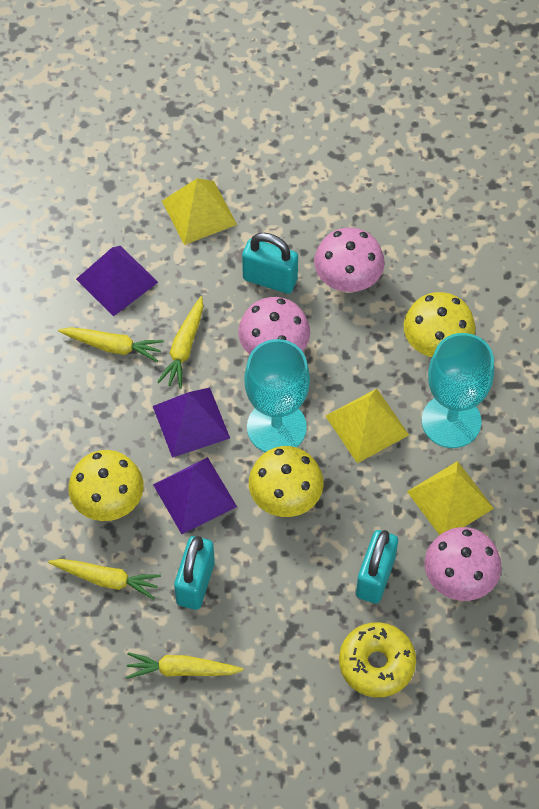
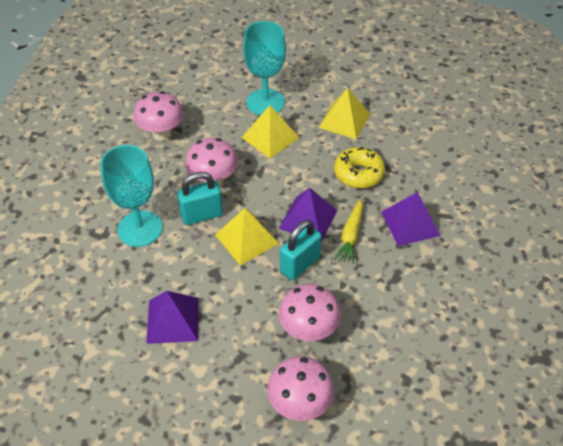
pink mushroom: 3 -> 4
turquoise padlock: 3 -> 2
yellow carrot: 4 -> 1
yellow mushroom: 3 -> 0

